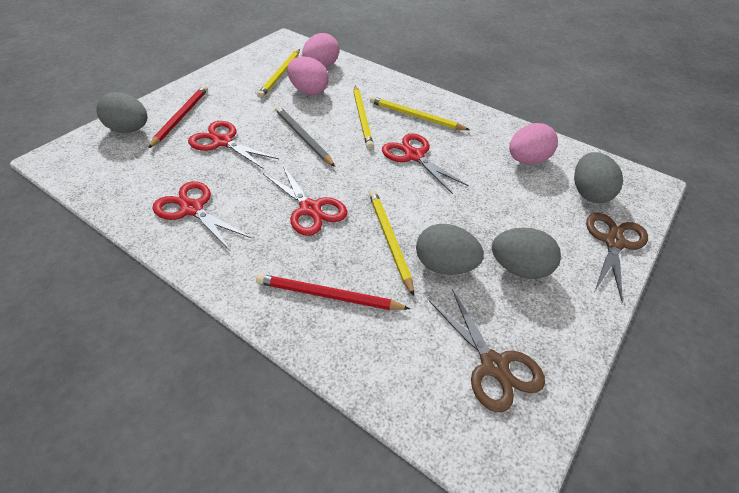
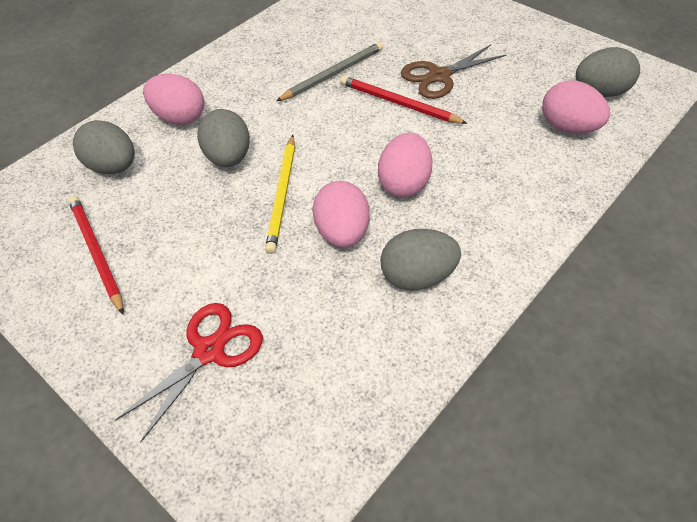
brown scissors: 2 -> 1
pink egg: 3 -> 4
red scissors: 4 -> 1
yellow pencil: 4 -> 1

